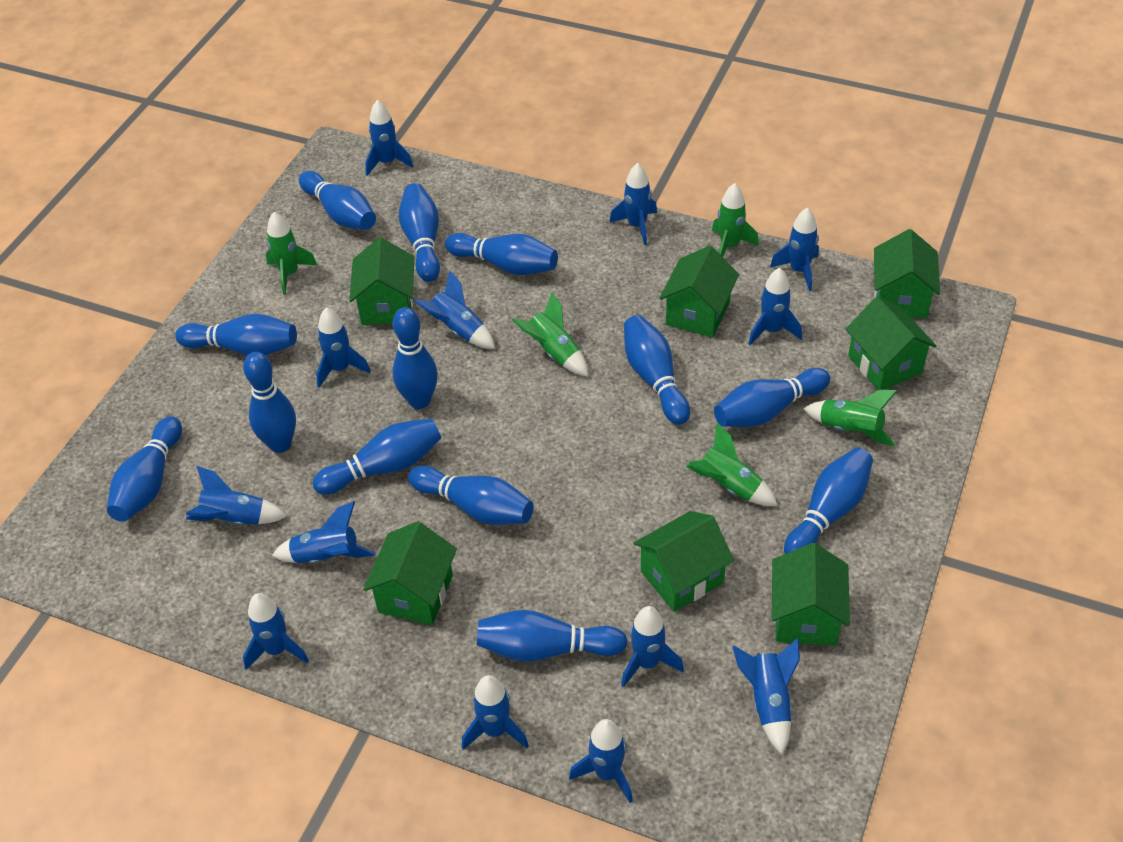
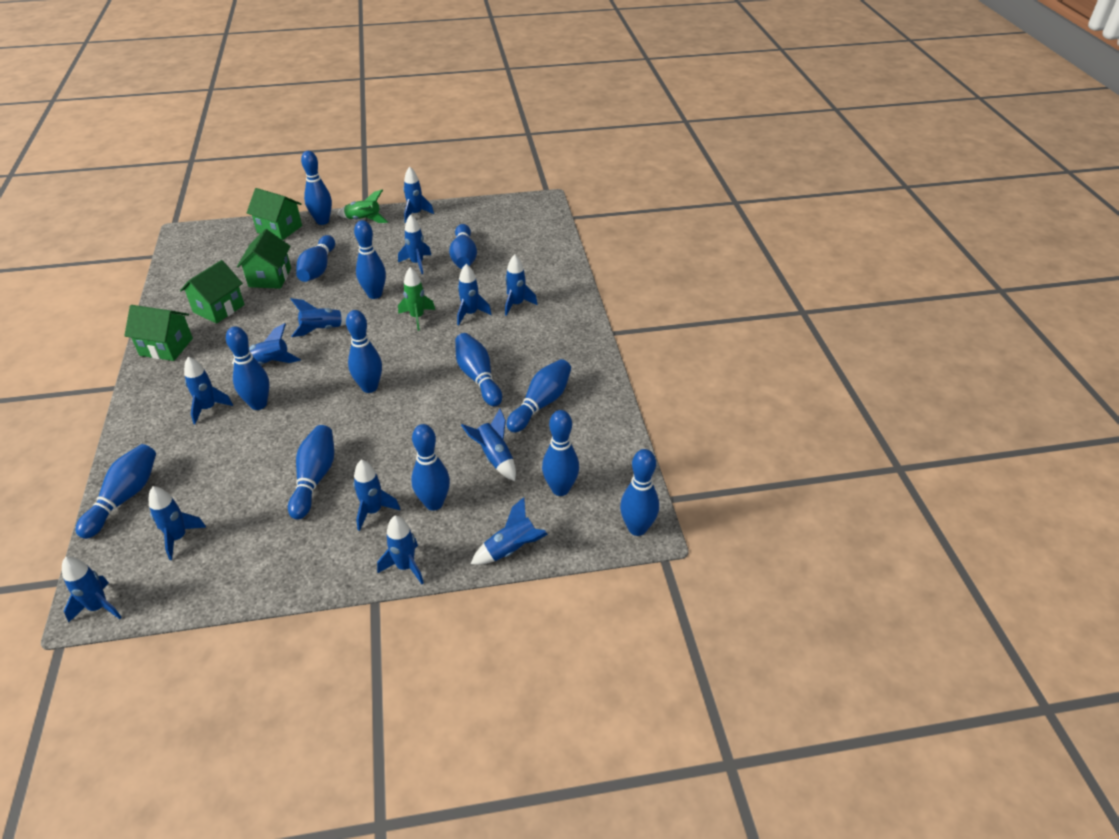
green house: 7 -> 4
green rocket: 5 -> 2

